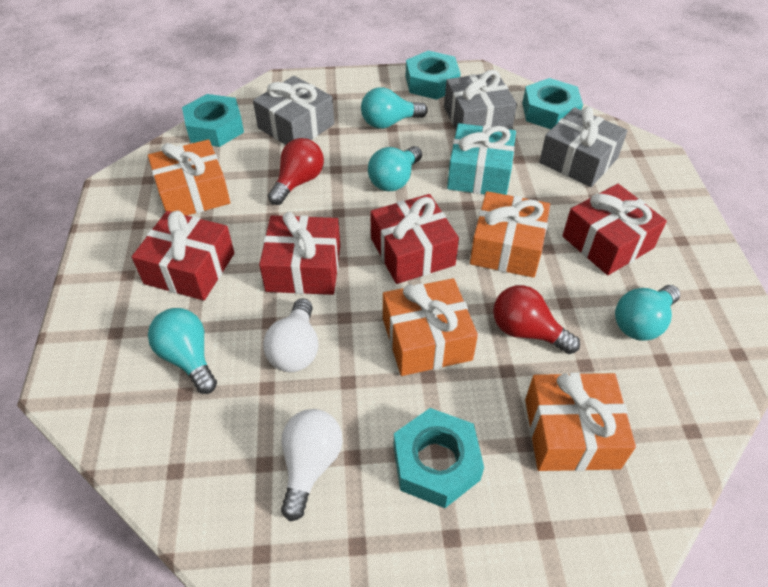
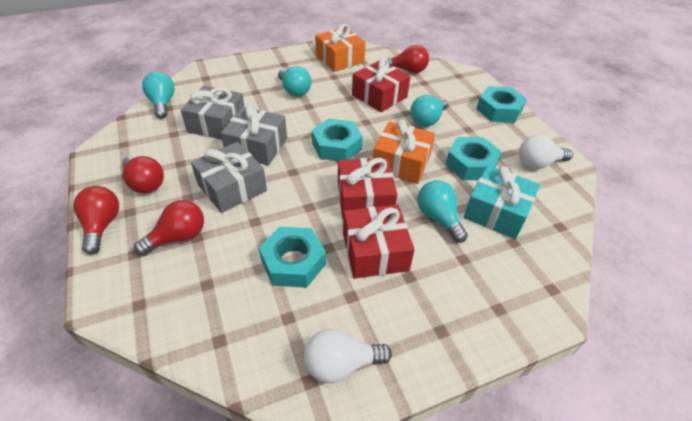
orange gift: 4 -> 2
red gift: 4 -> 3
red light bulb: 2 -> 4

